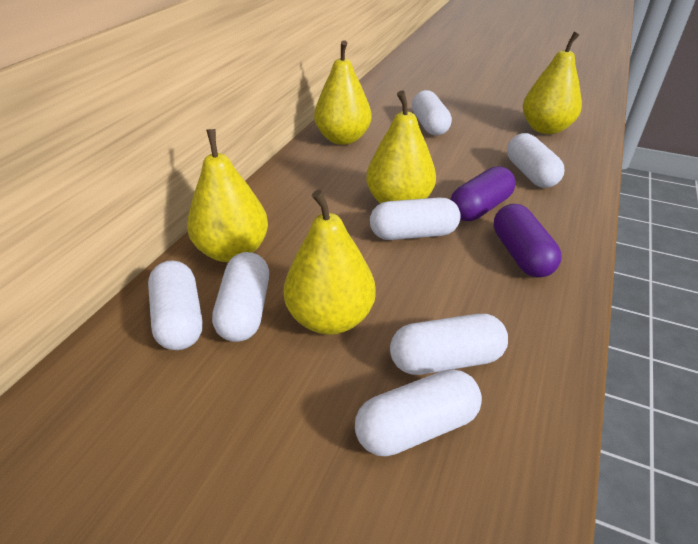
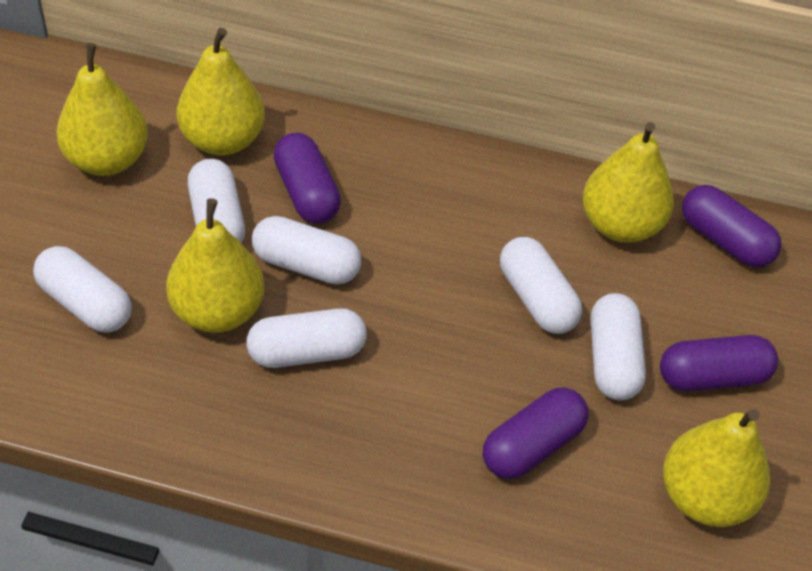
purple capsule: 2 -> 4
white capsule: 7 -> 6

